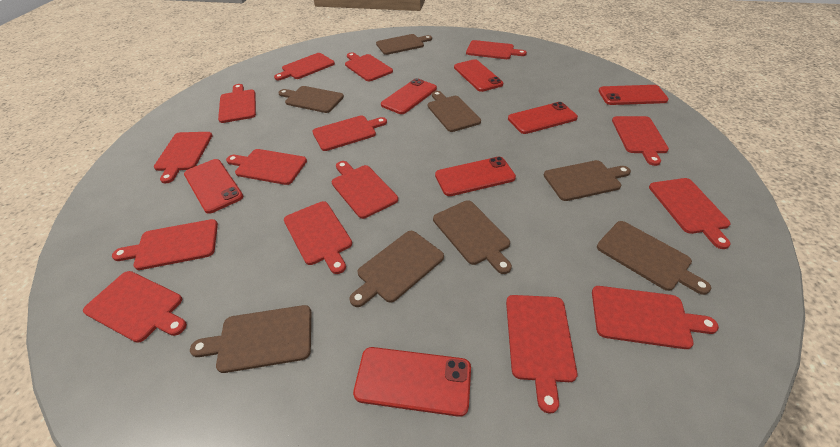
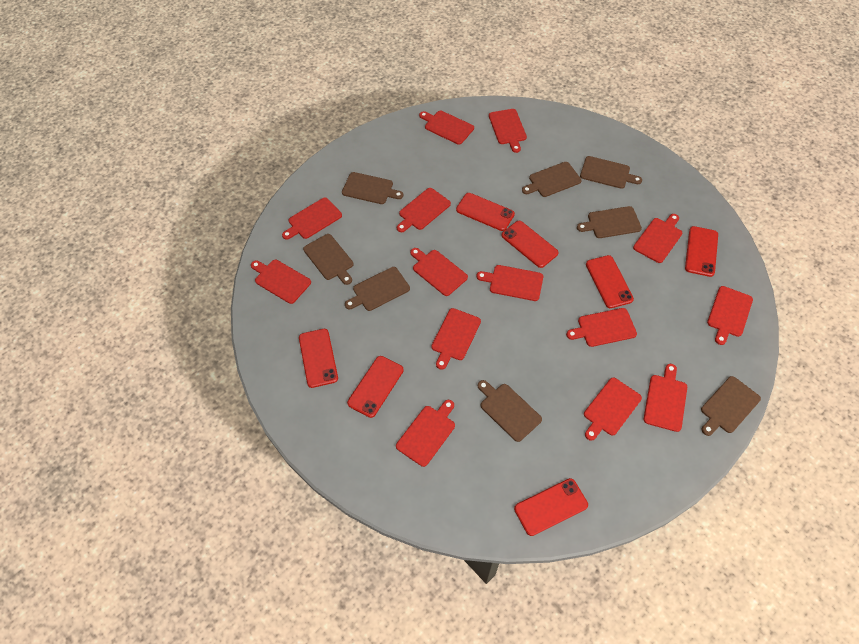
red cutting board: 15 -> 14

